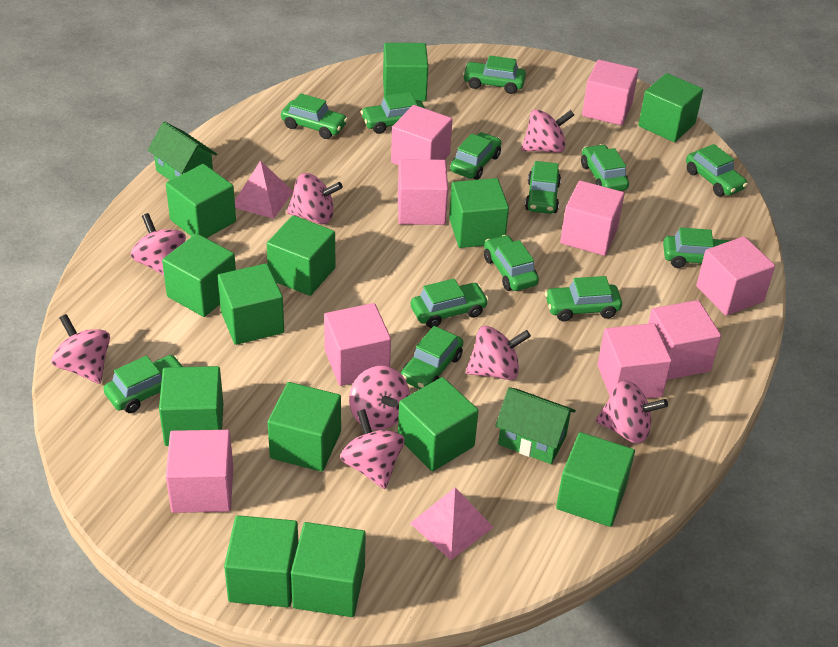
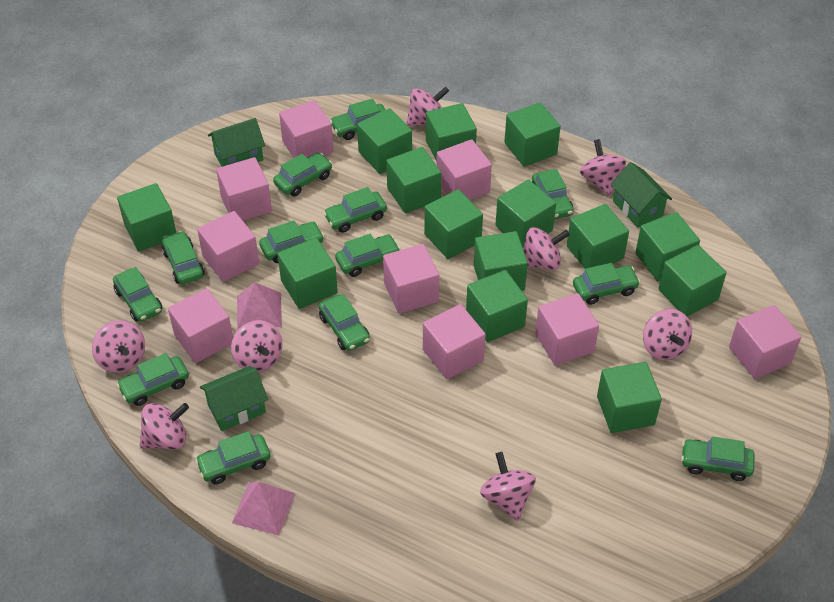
green cube: 13 -> 14
green house: 2 -> 3

